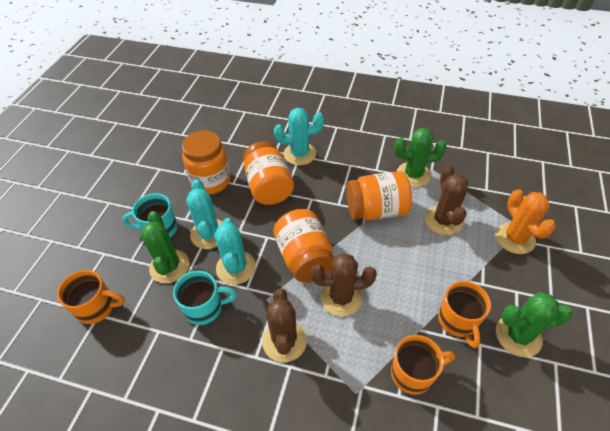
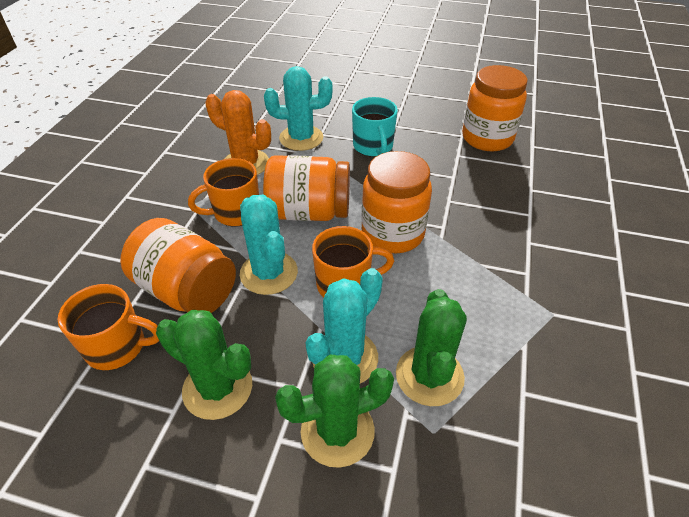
brown cactus: 3 -> 0
turquoise mug: 2 -> 1

